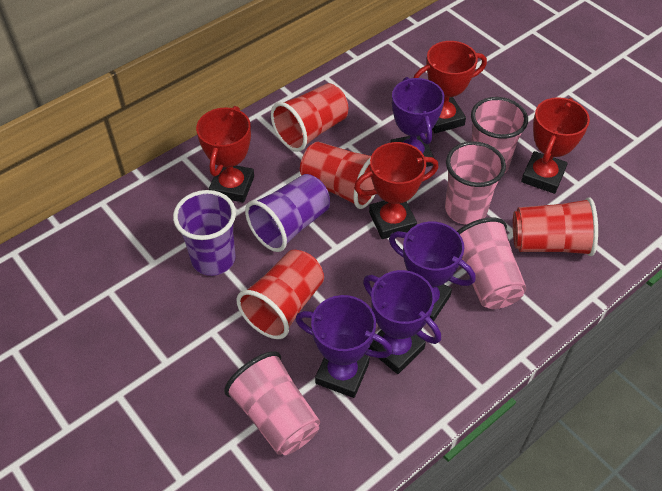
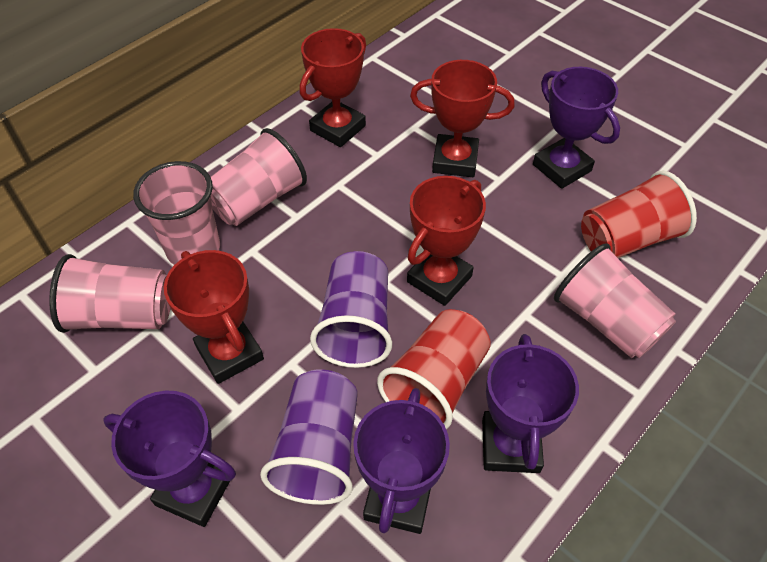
red cup: 4 -> 2

